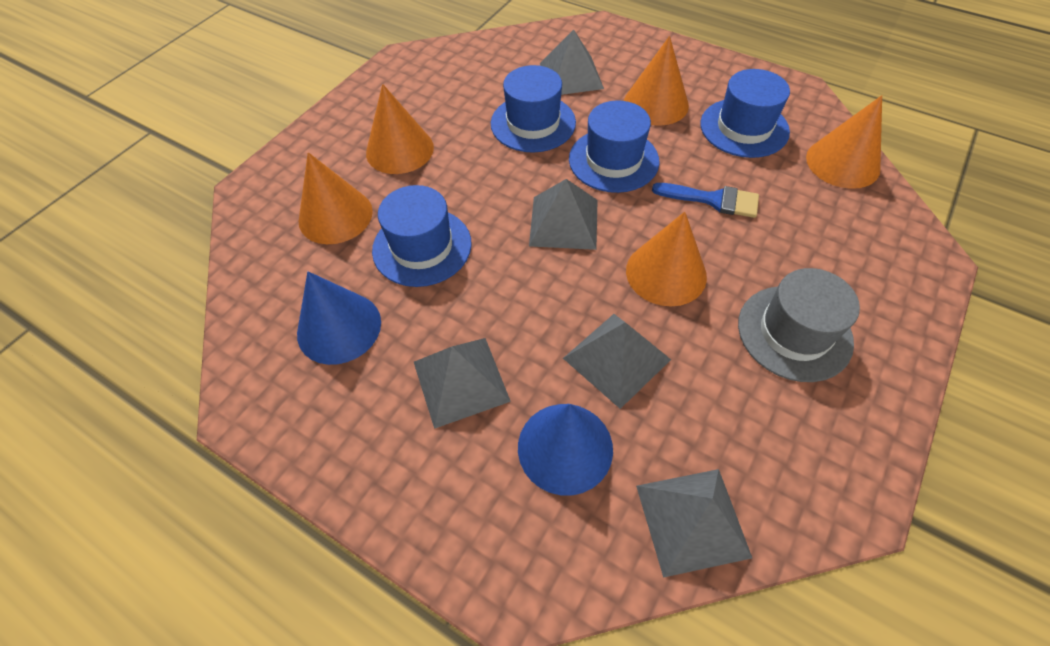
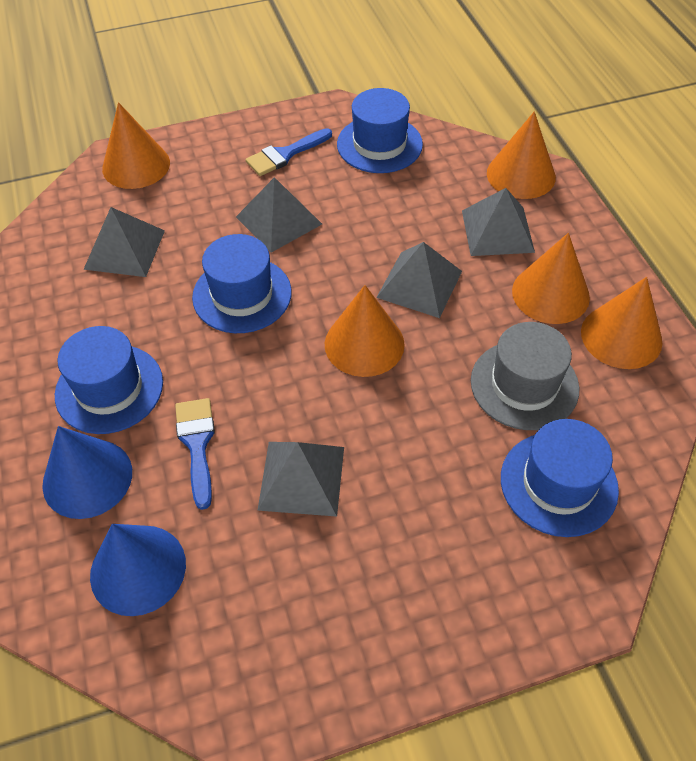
blue brush: 1 -> 2

